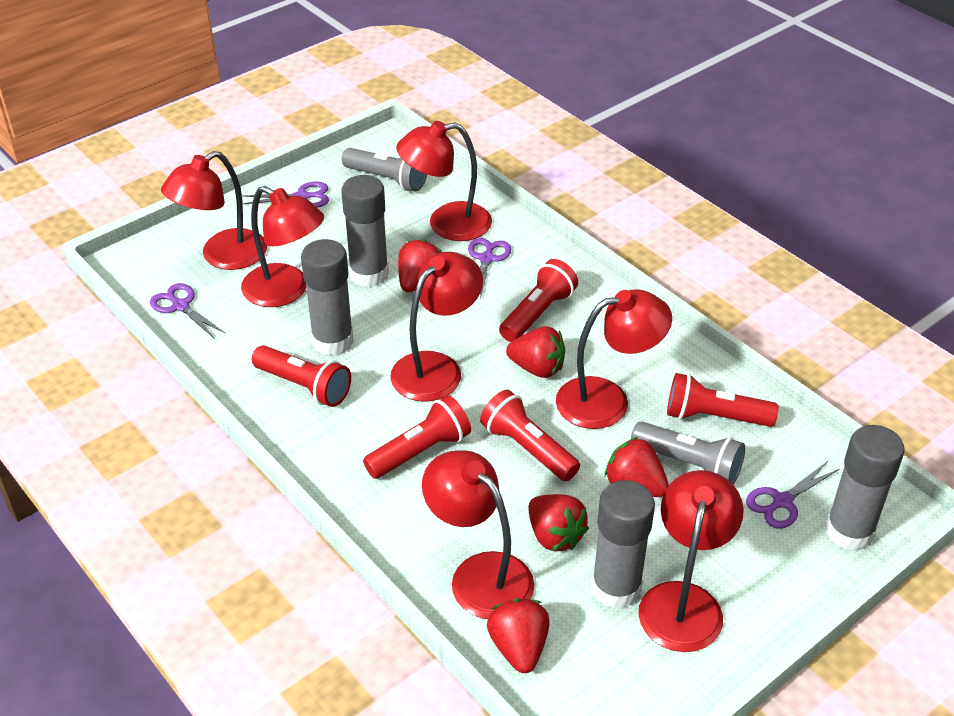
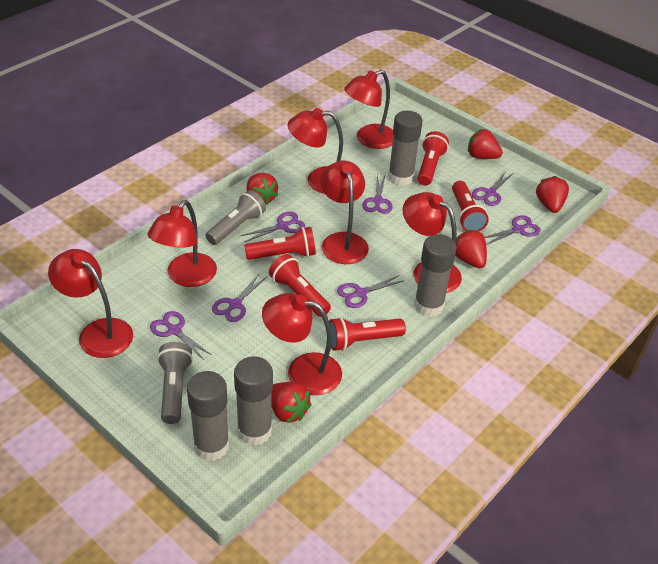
purple scissors: 4 -> 7

